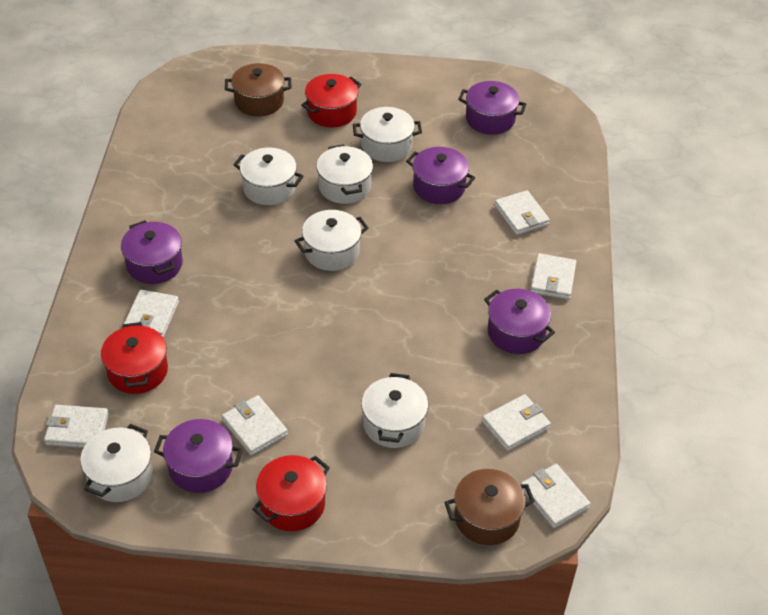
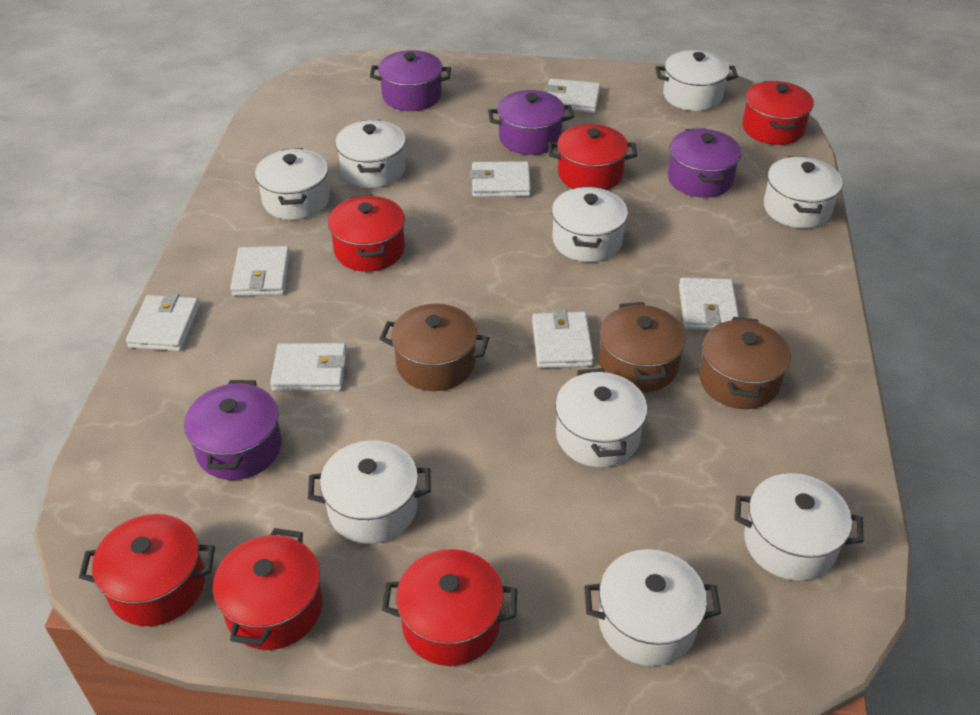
brown pot: 2 -> 3
purple pot: 5 -> 4
red pot: 3 -> 6
white pot: 6 -> 9

